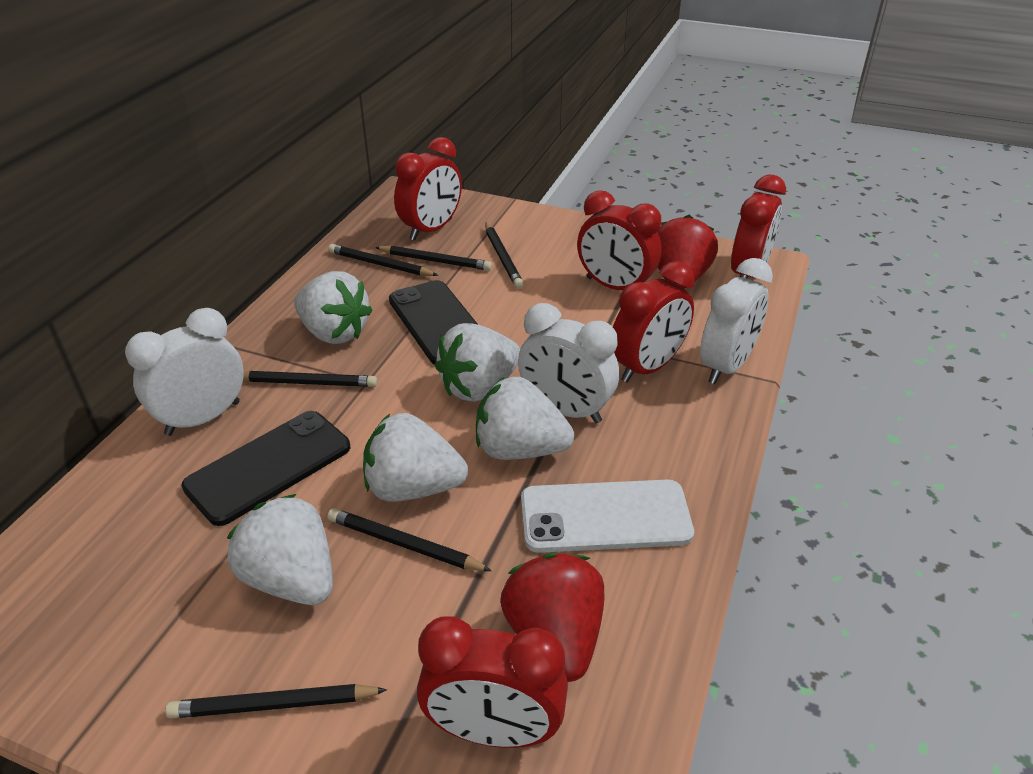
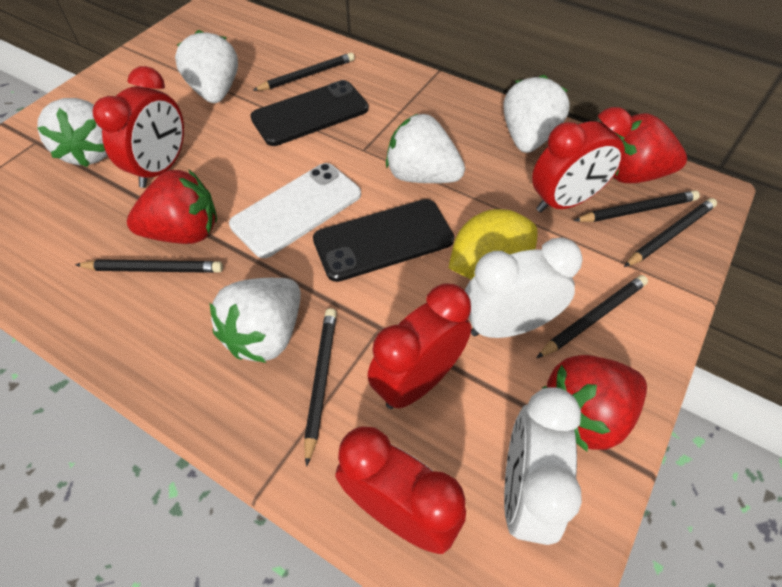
red clock: 5 -> 4
red strawberry: 2 -> 3
white clock: 3 -> 2
yellow lemon: 0 -> 1

